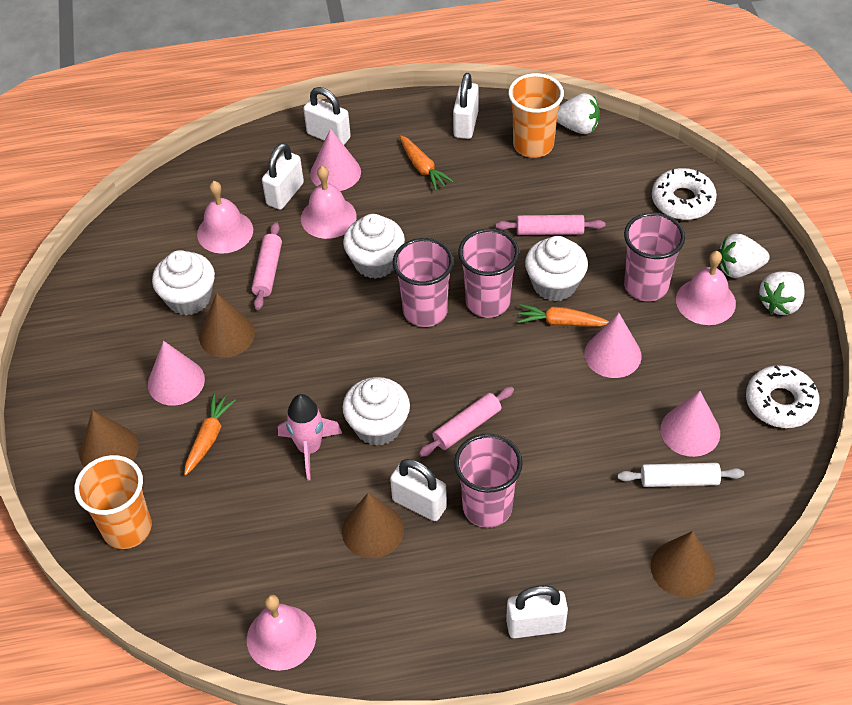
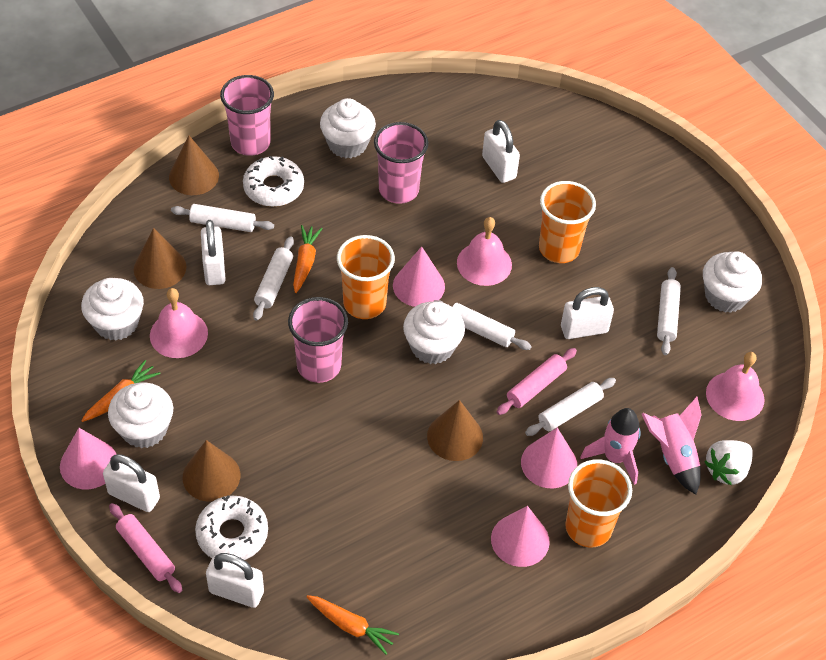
orange cup: 2 -> 3
pink bell: 4 -> 3
pink cup: 4 -> 3
pink rocket: 1 -> 2
pink rolling pin: 3 -> 2
white cupcake: 4 -> 5
white rolling pin: 1 -> 5
white strawberry: 3 -> 1

